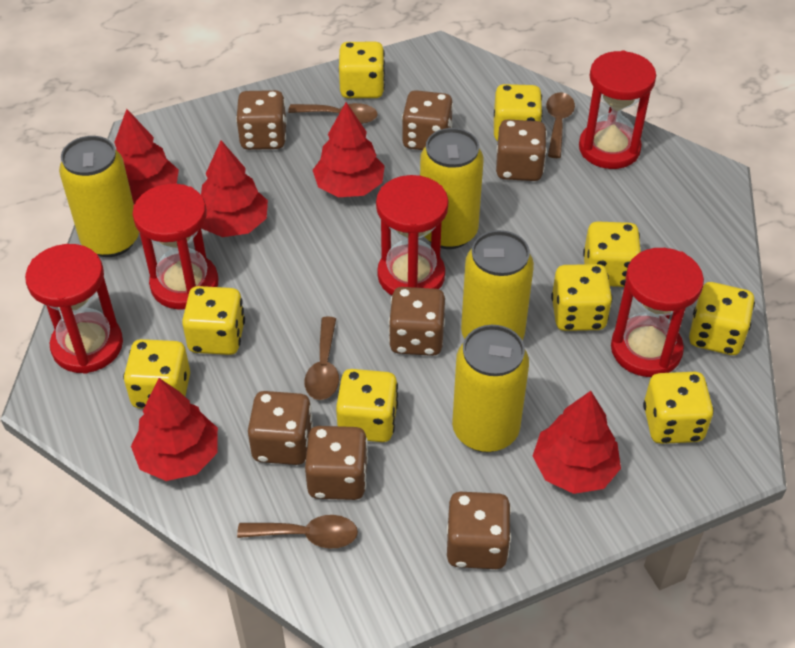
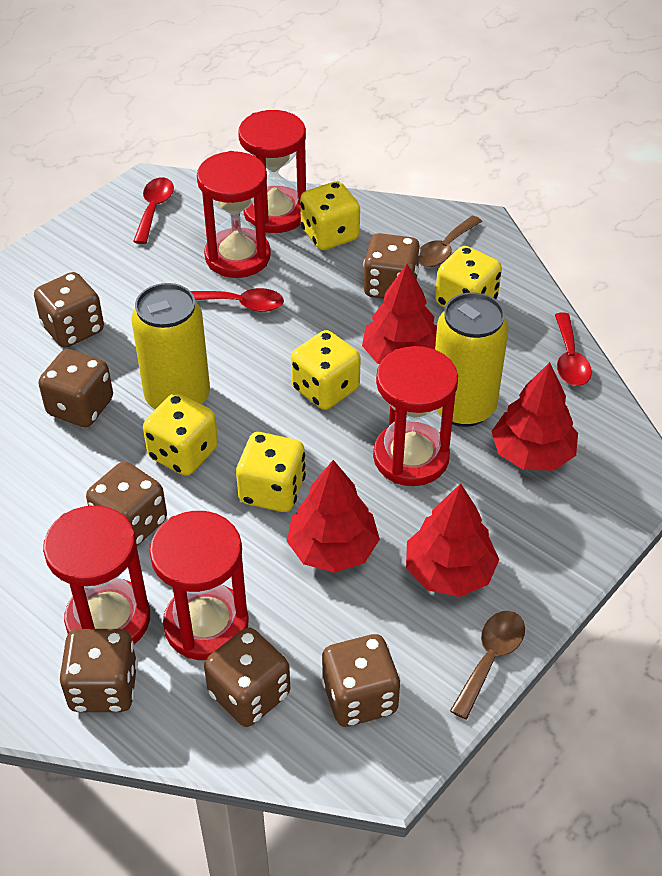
brown spoon: 4 -> 2
red spoon: 0 -> 3
red tree: 5 -> 4
yellow can: 4 -> 2
yellow dice: 9 -> 5

